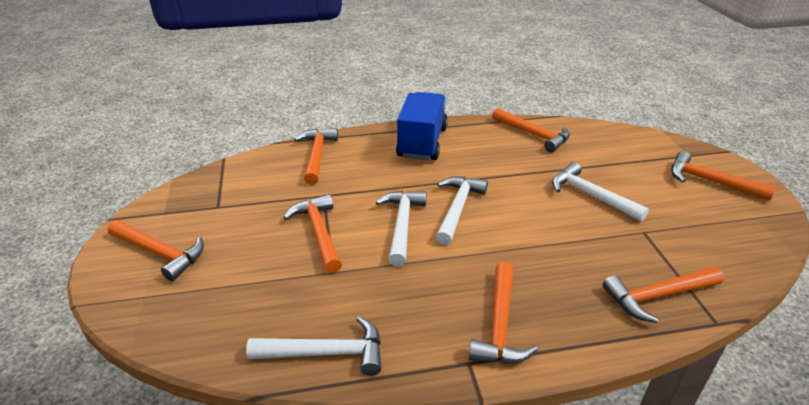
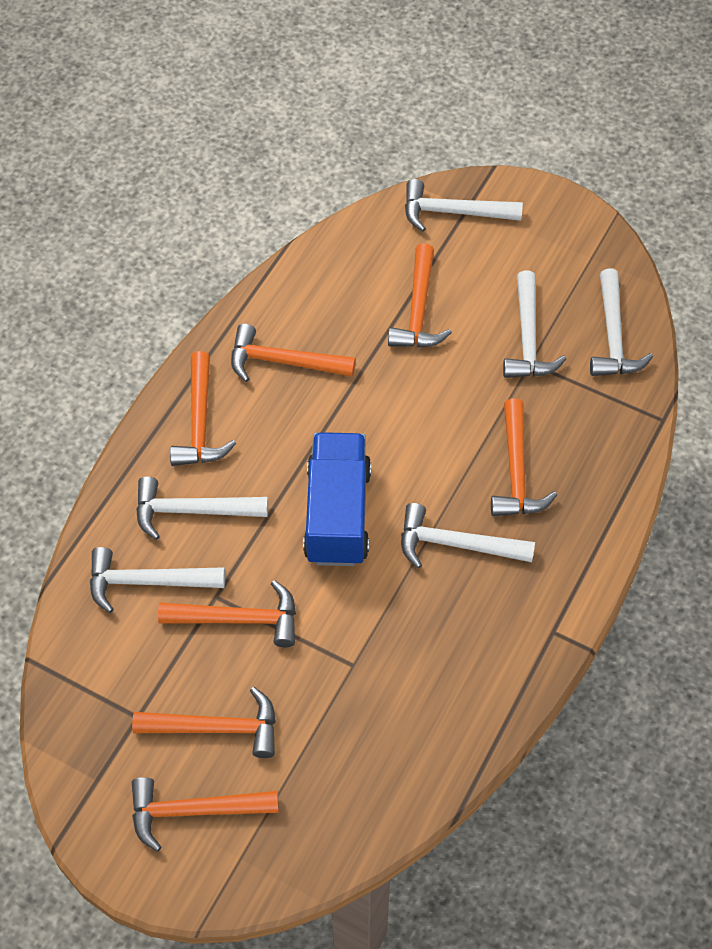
white hammer: 4 -> 6

